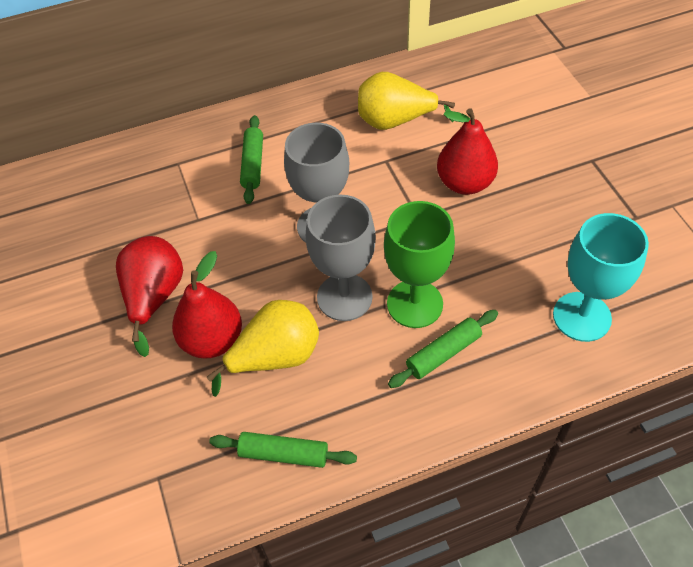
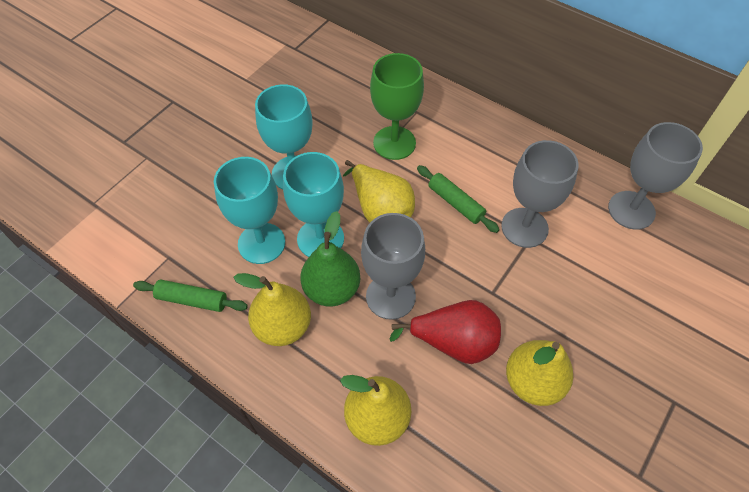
green pear: 0 -> 1
green rolling pin: 3 -> 2
grey goblet: 2 -> 3
red pear: 3 -> 1
turquoise goblet: 1 -> 3
yellow pear: 2 -> 4

